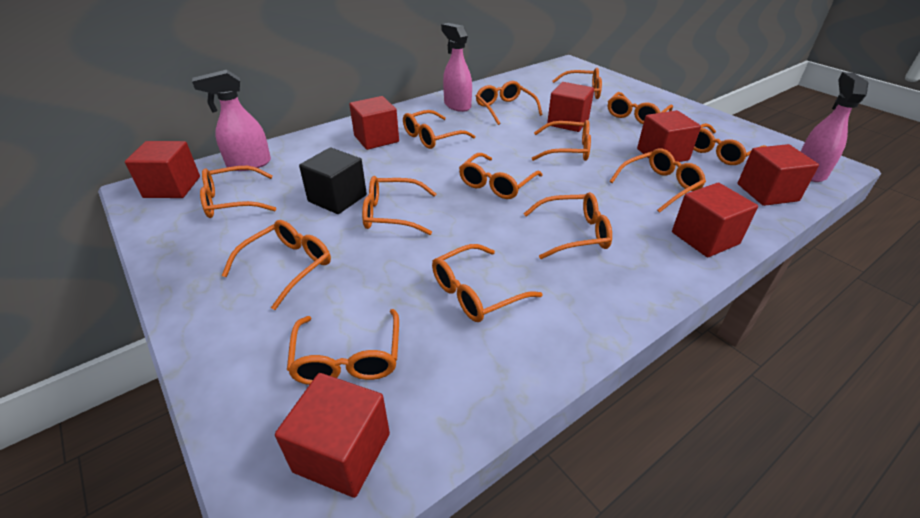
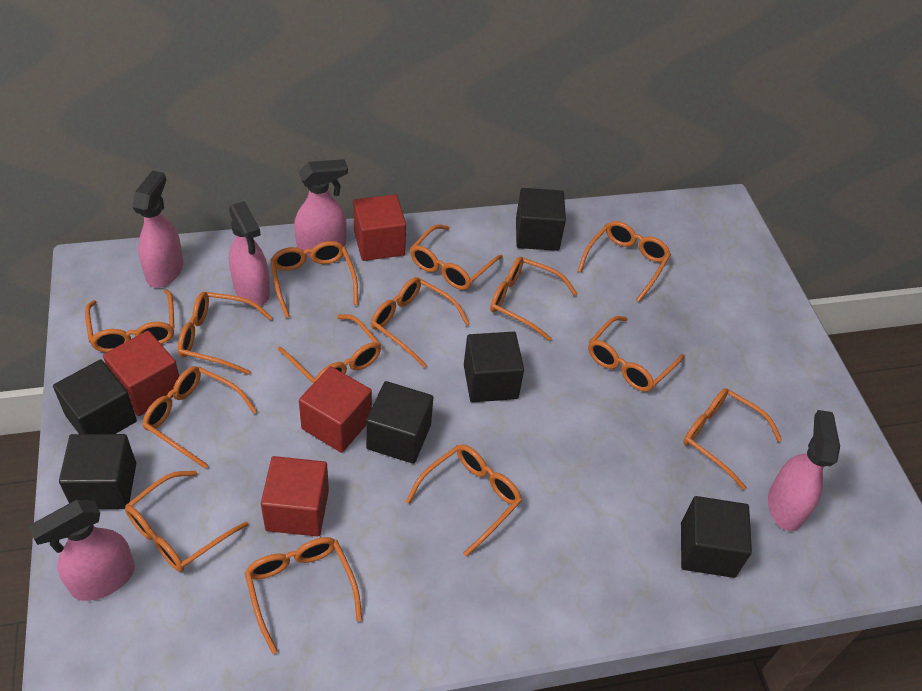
black cube: 1 -> 6
pink spray bottle: 3 -> 5
red cube: 7 -> 4

